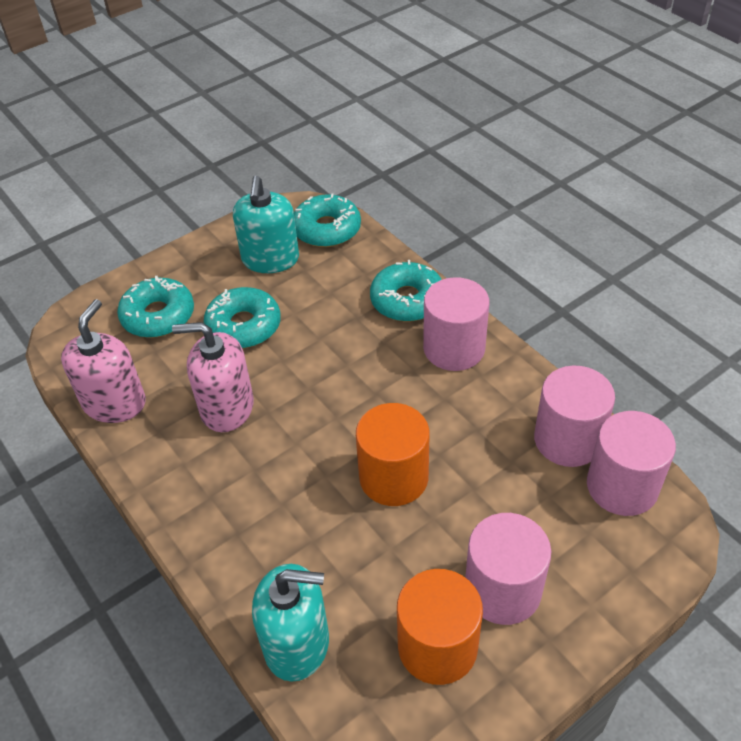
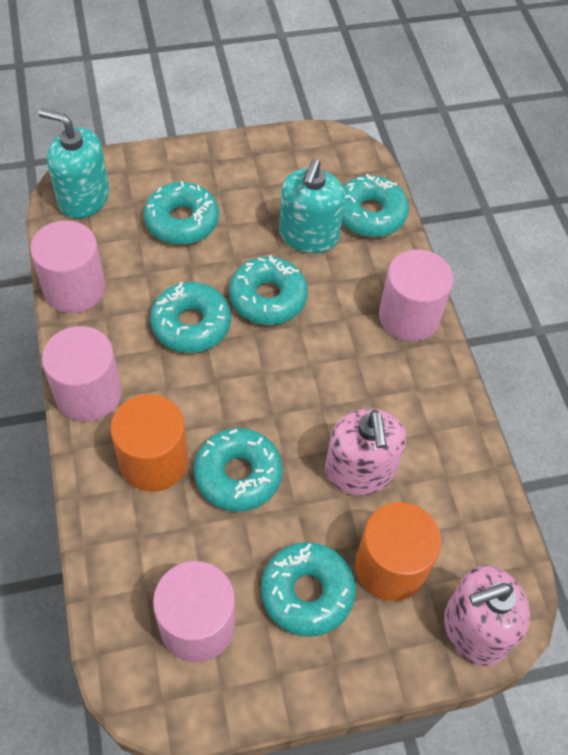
turquoise donut: 4 -> 6

